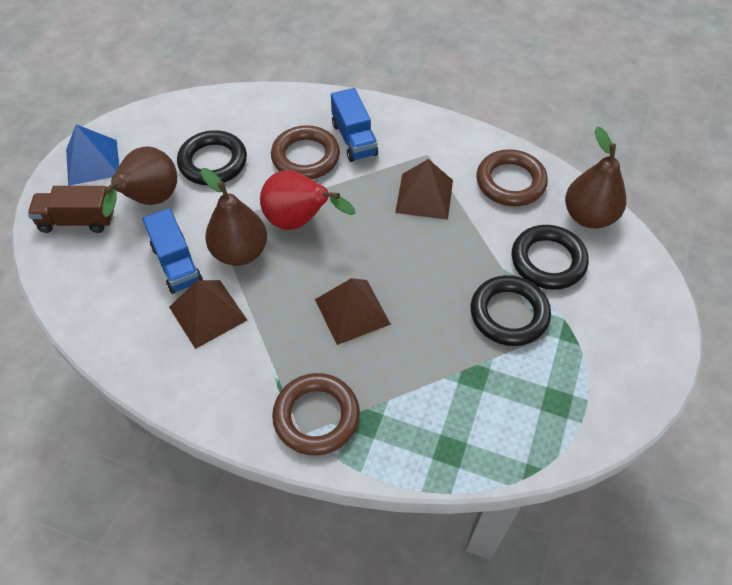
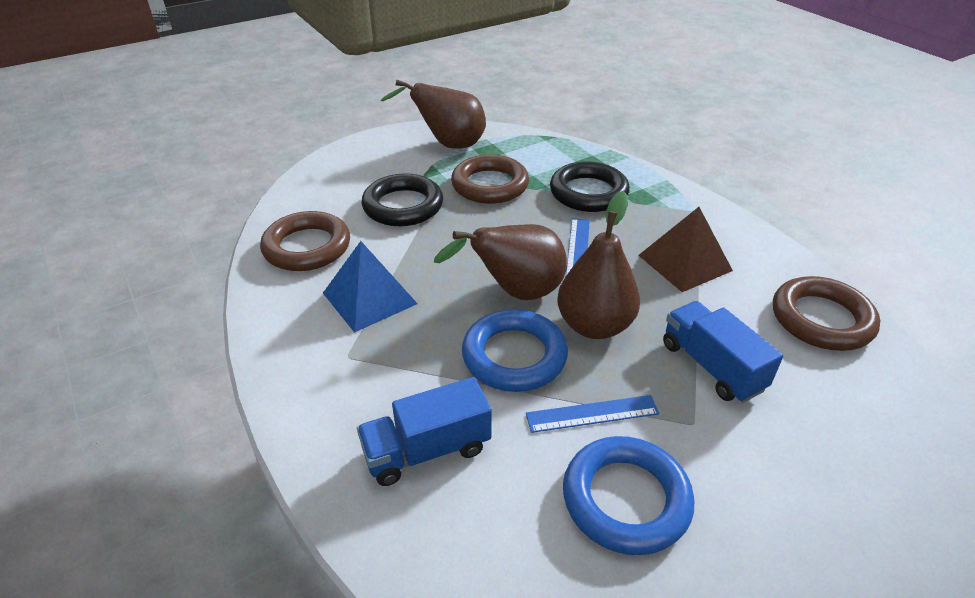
black ring: 3 -> 2
blue ring: 0 -> 2
blue ruler: 0 -> 2
brown pyramid: 3 -> 1
brown truck: 1 -> 0
red pear: 1 -> 0

